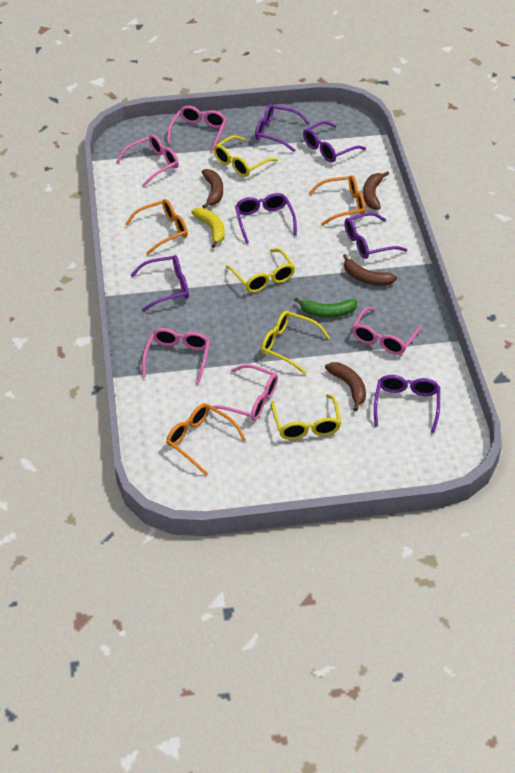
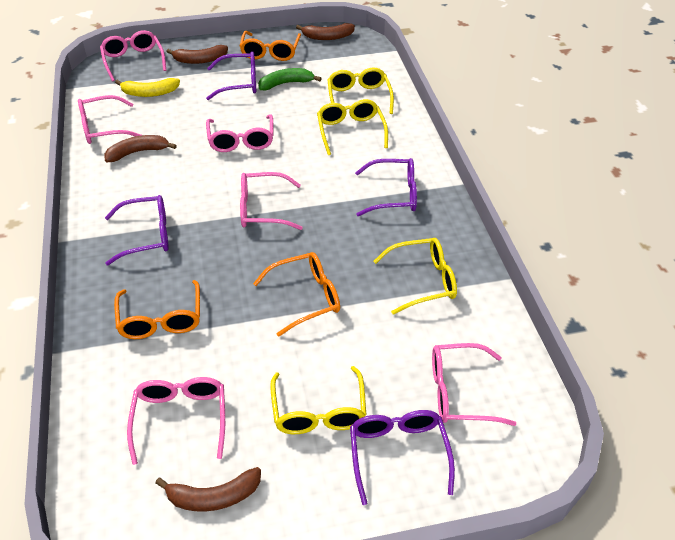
pink glasses: 5 -> 6
purple glasses: 6 -> 4

